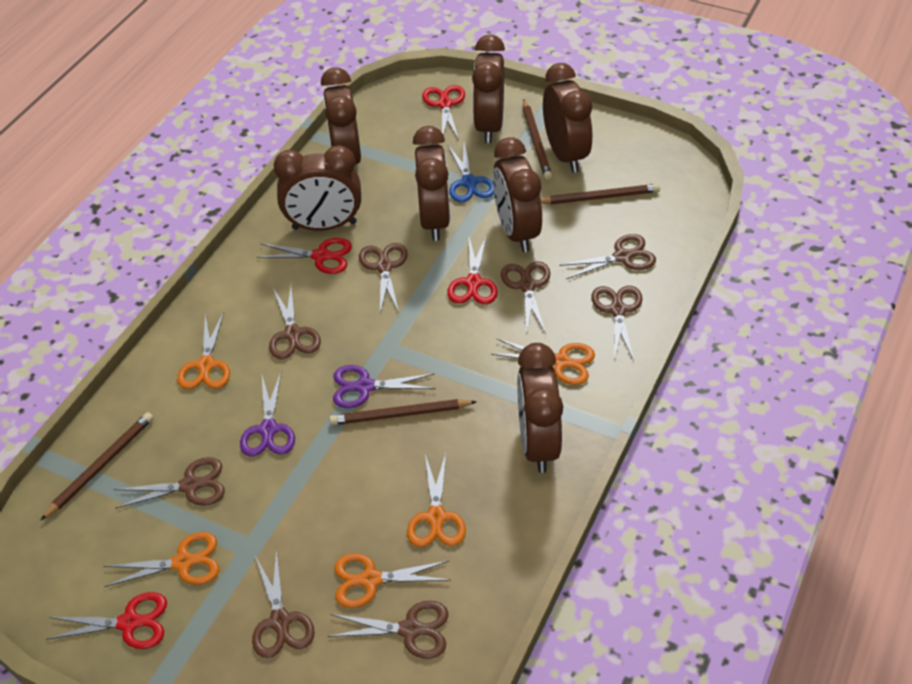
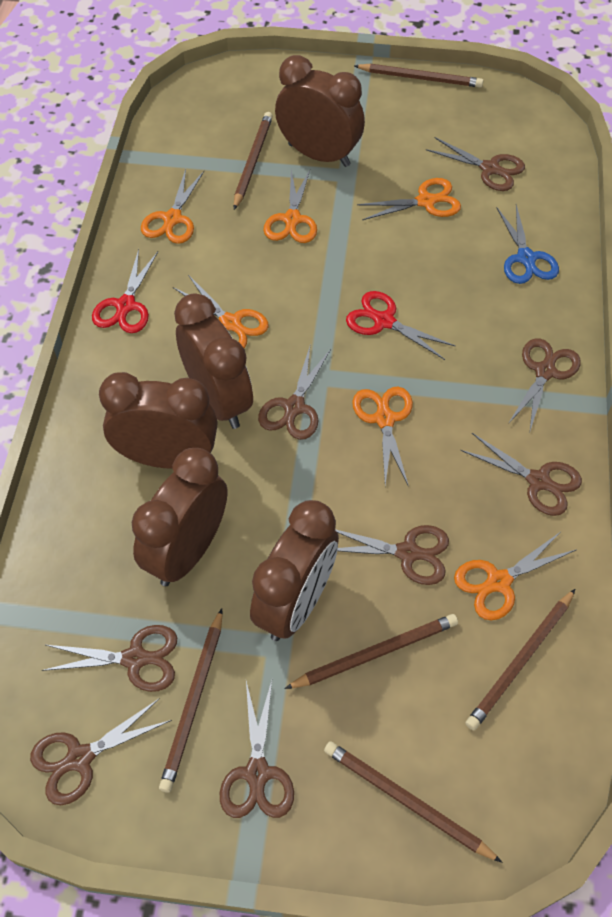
brown clock: 7 -> 5
brown pencil: 4 -> 6
orange scissors: 5 -> 6
purple scissors: 2 -> 0
red scissors: 4 -> 2

